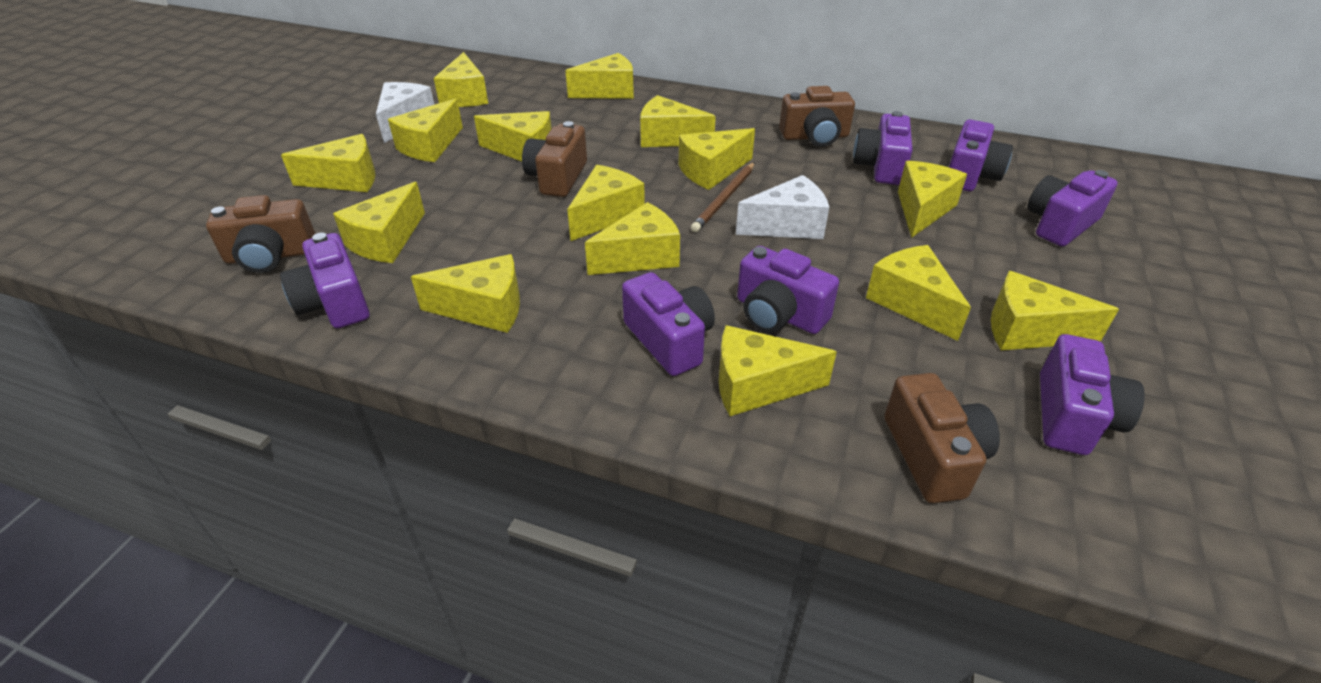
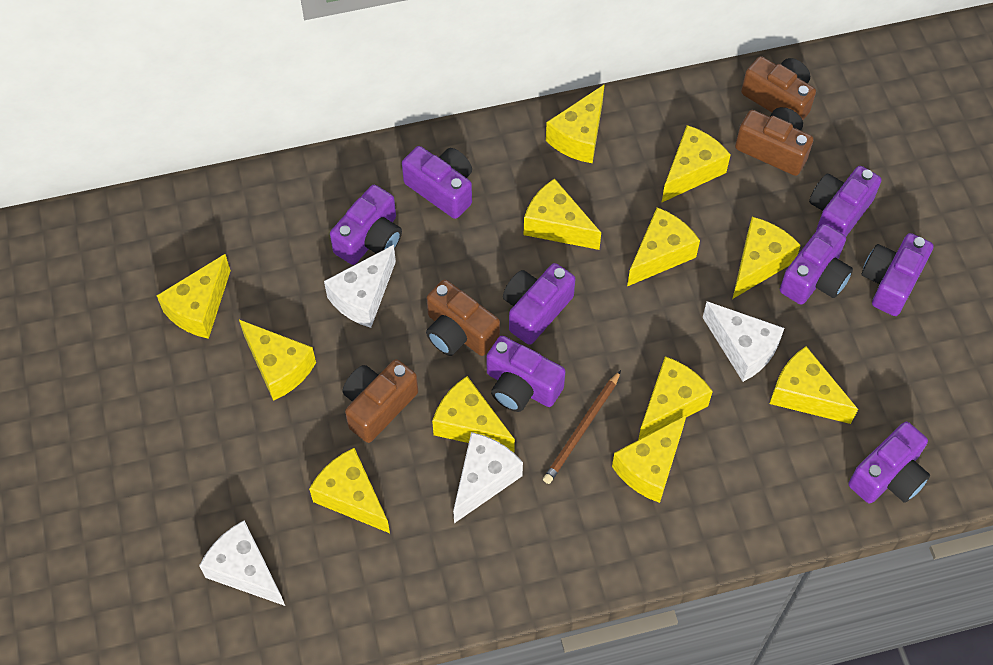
purple camera: 7 -> 8
white cheese: 2 -> 4
yellow cheese: 15 -> 12

